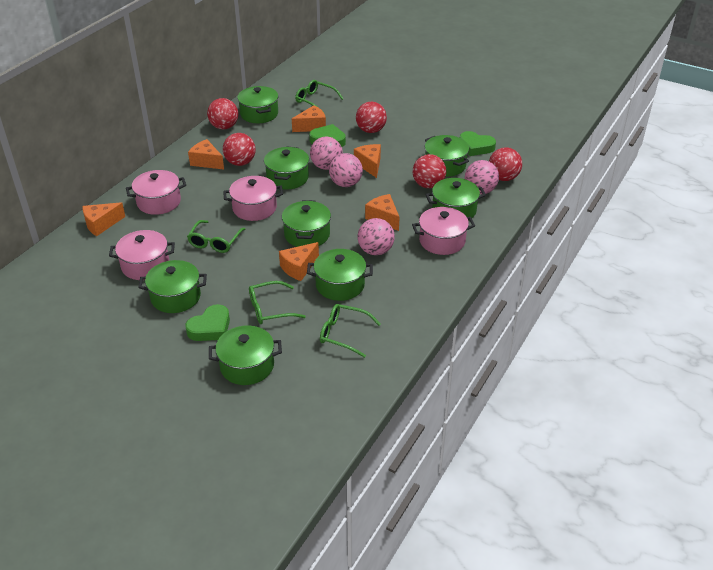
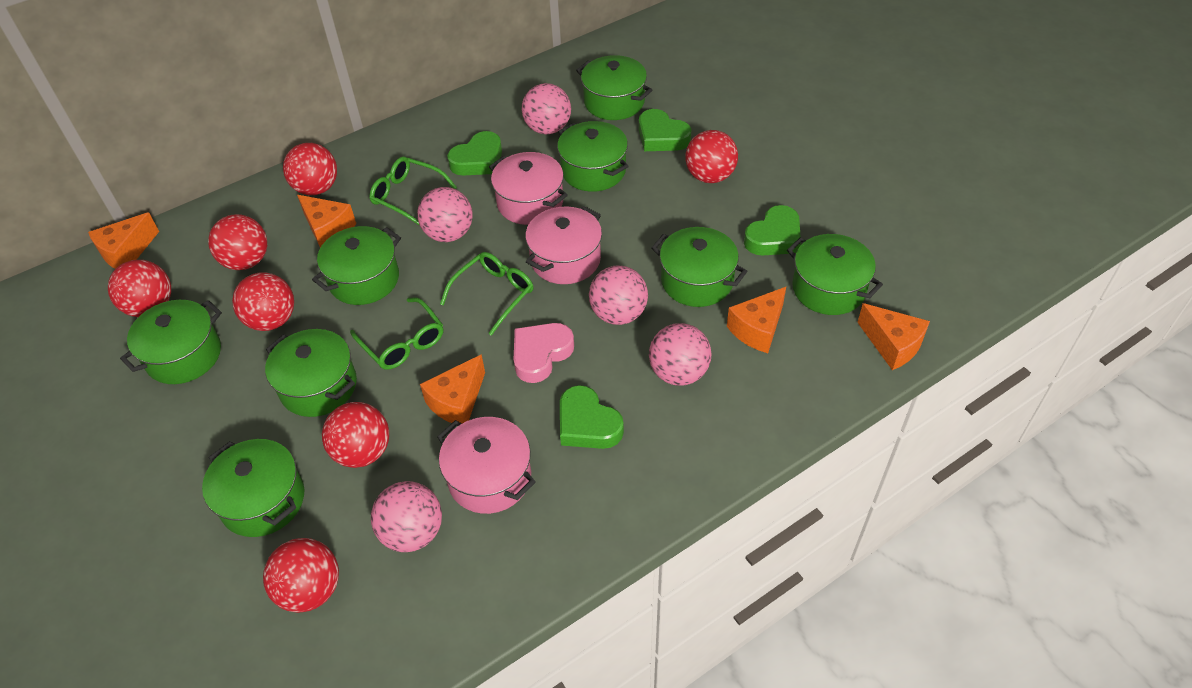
green glasses: 4 -> 3
green heart: 3 -> 4
orange cheese: 6 -> 5
pink ball: 4 -> 5
pink heart: 0 -> 1
pink pot: 4 -> 3
red ball: 5 -> 7

